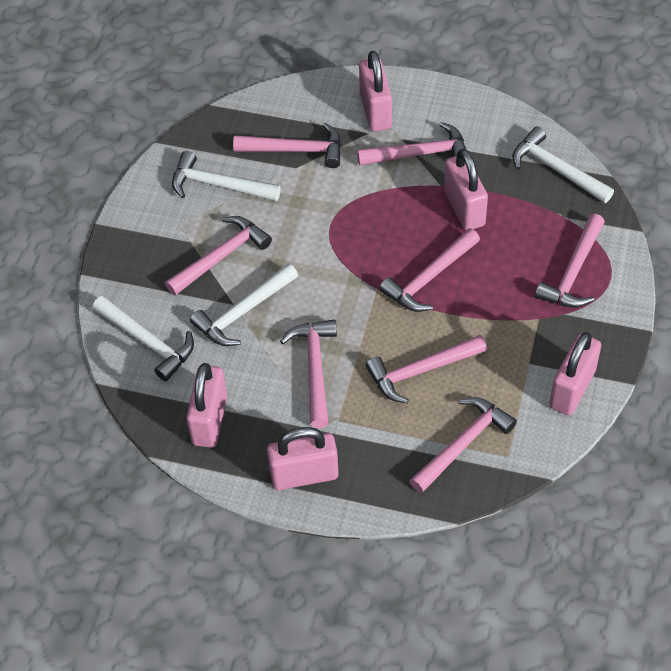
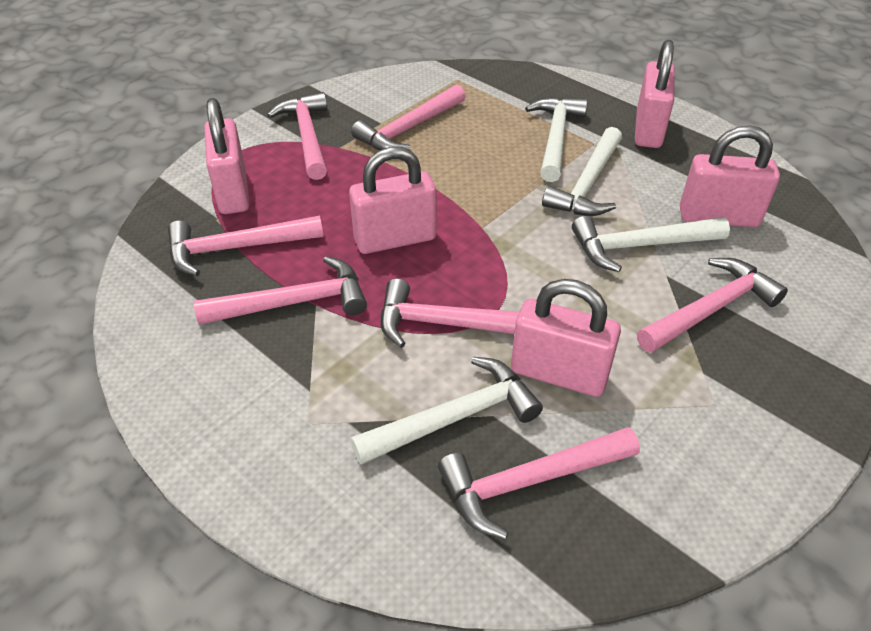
pink hammer: 8 -> 7

